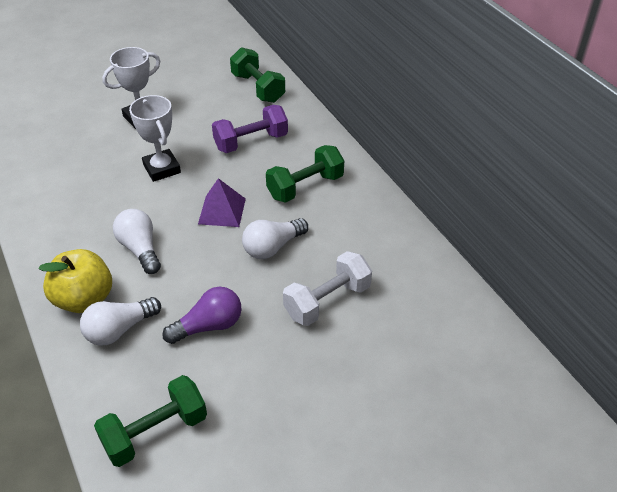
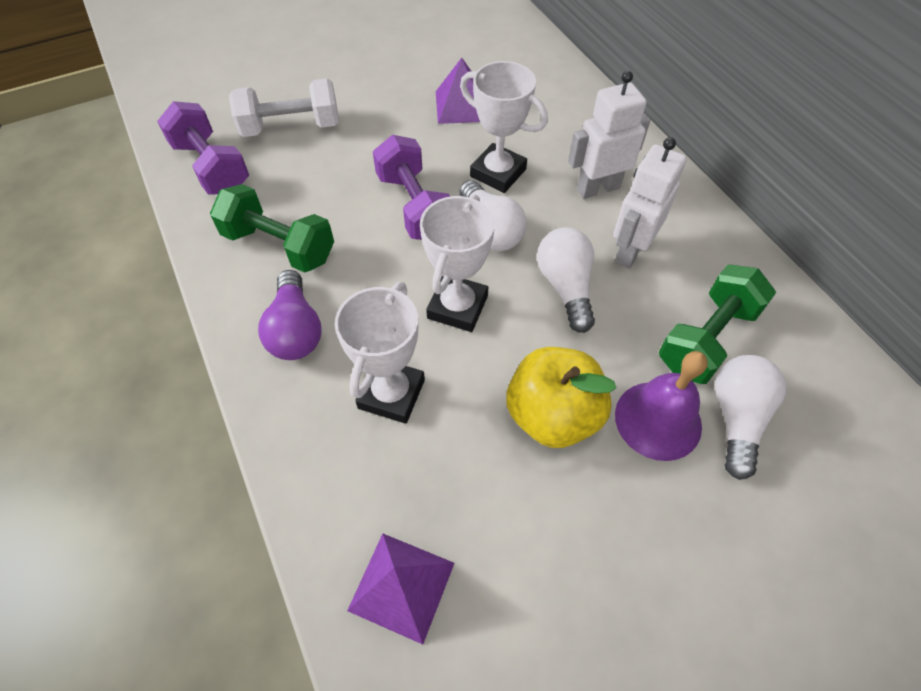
green dumbbell: 3 -> 2
purple bell: 0 -> 1
purple dumbbell: 1 -> 2
purple pyramid: 1 -> 2
white robot: 0 -> 2
white trophy: 2 -> 3

